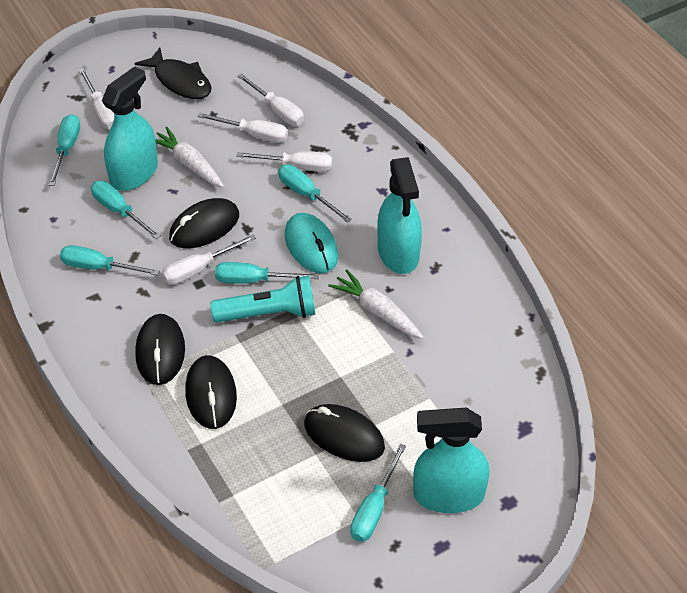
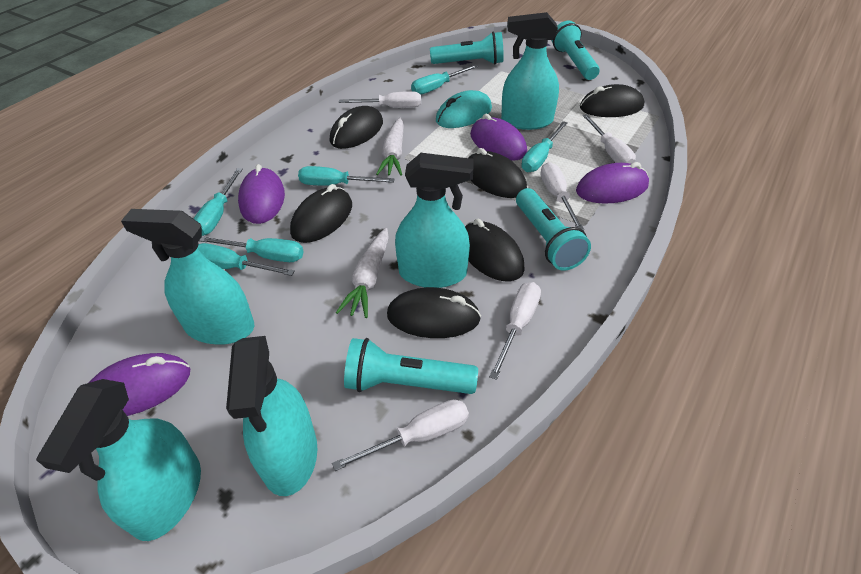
black fish: 1 -> 0
black mouse: 4 -> 6
purple mouse: 0 -> 4
turquoise flashlight: 1 -> 4
turquoise spray bottle: 3 -> 5

